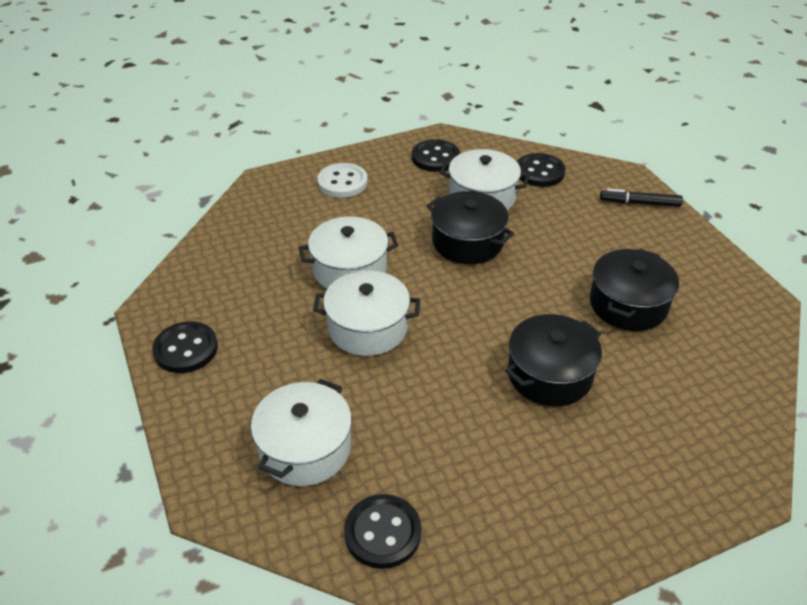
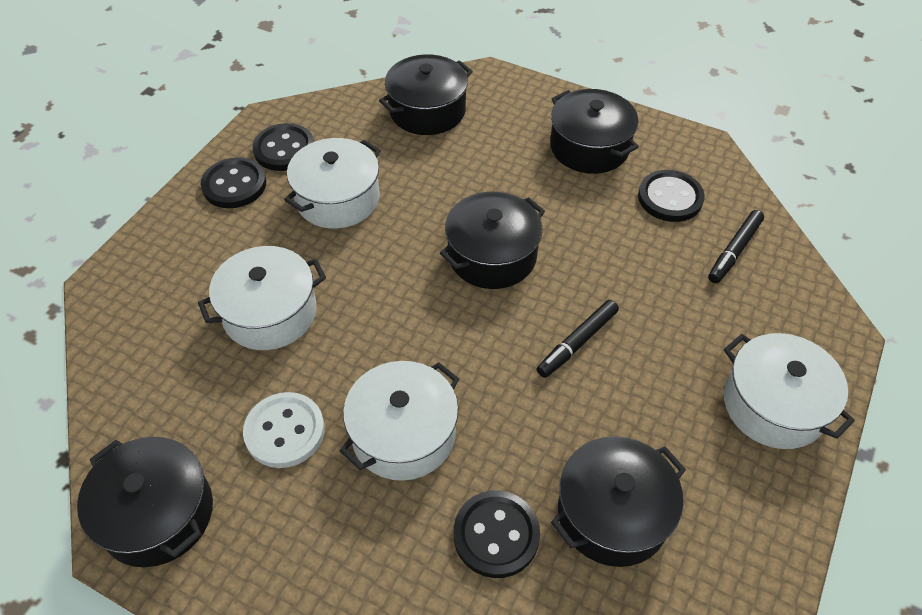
black marker: 1 -> 2
black pot: 3 -> 5

